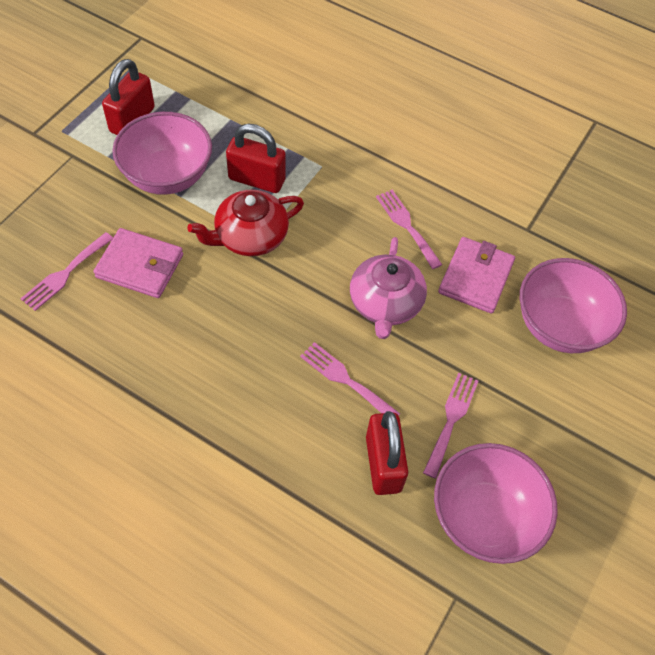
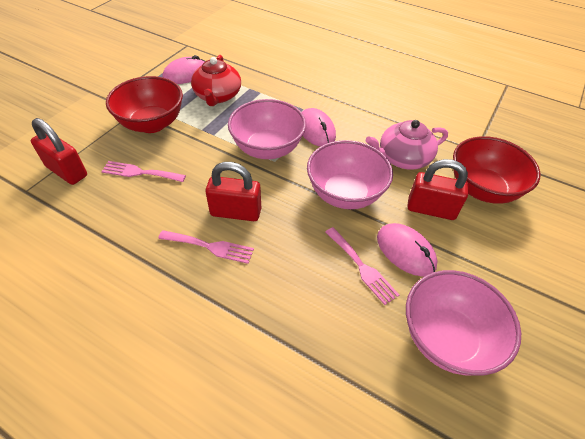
pink fork: 4 -> 3
pink mouse: 0 -> 3
pink wallet: 2 -> 0
red bowl: 0 -> 2

